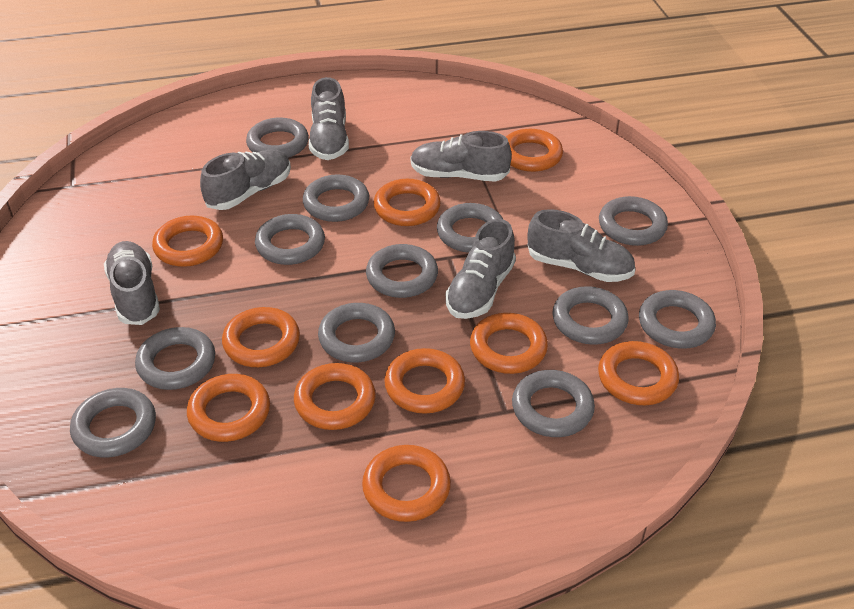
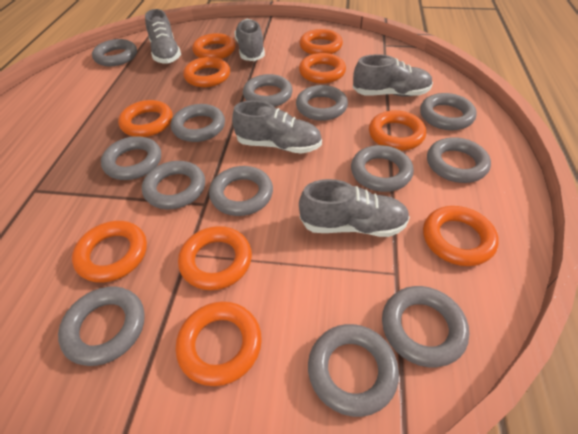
grey ring: 12 -> 13
grey shoe: 6 -> 5

